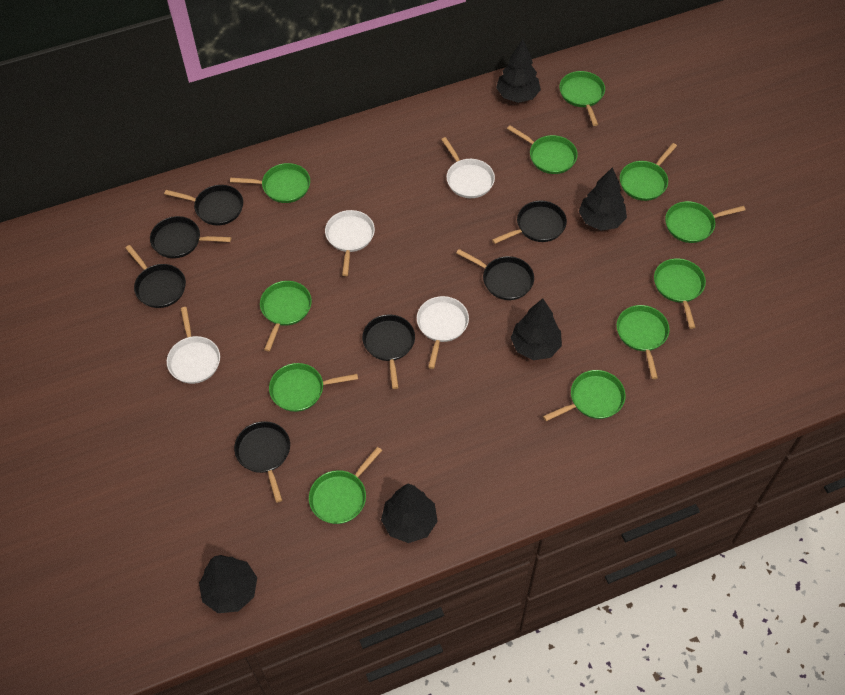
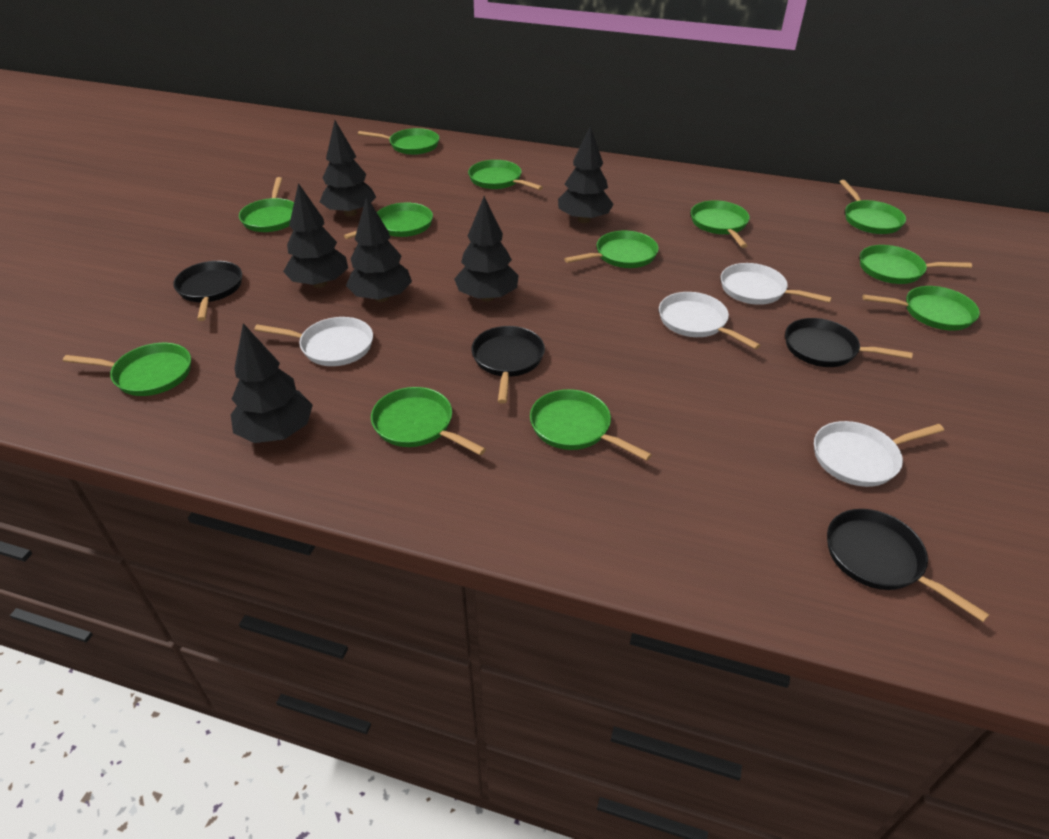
black pan: 7 -> 4
black tree: 5 -> 6
green pan: 11 -> 12

